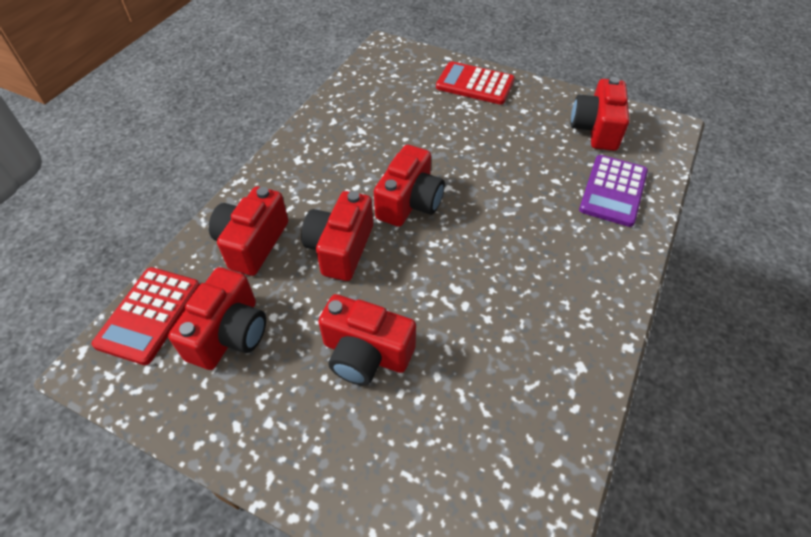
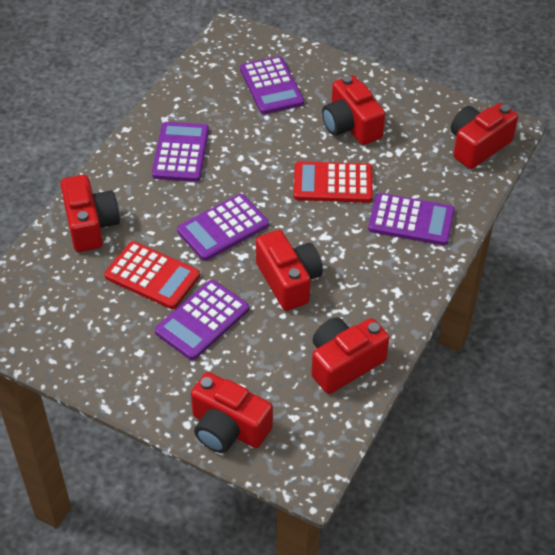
purple calculator: 1 -> 5

